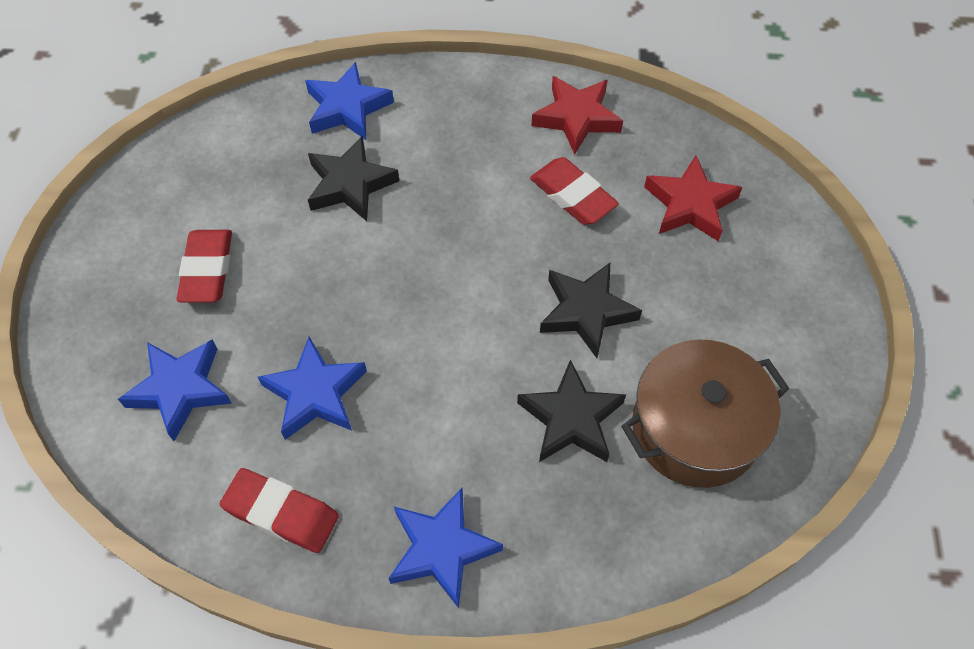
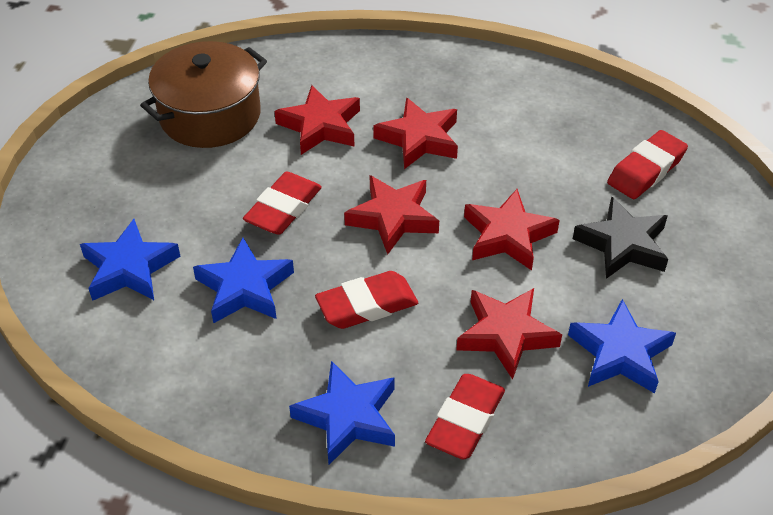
black star: 3 -> 1
red eraser: 3 -> 4
red star: 2 -> 5

